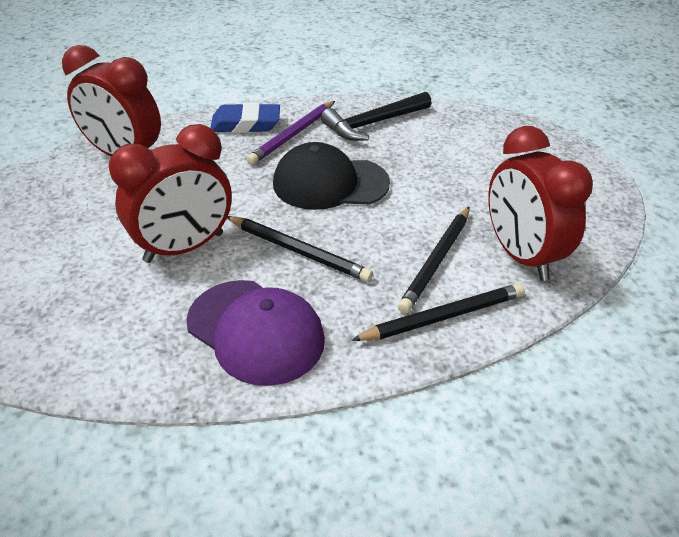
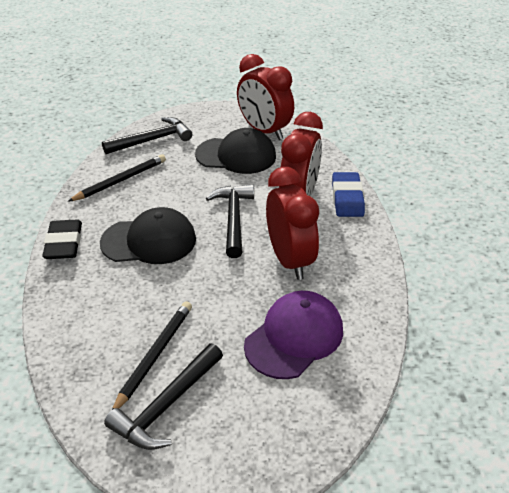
black cap: 1 -> 2
black eraser: 0 -> 1
black hammer: 1 -> 3
black pencil: 3 -> 2
purple pencil: 1 -> 0

